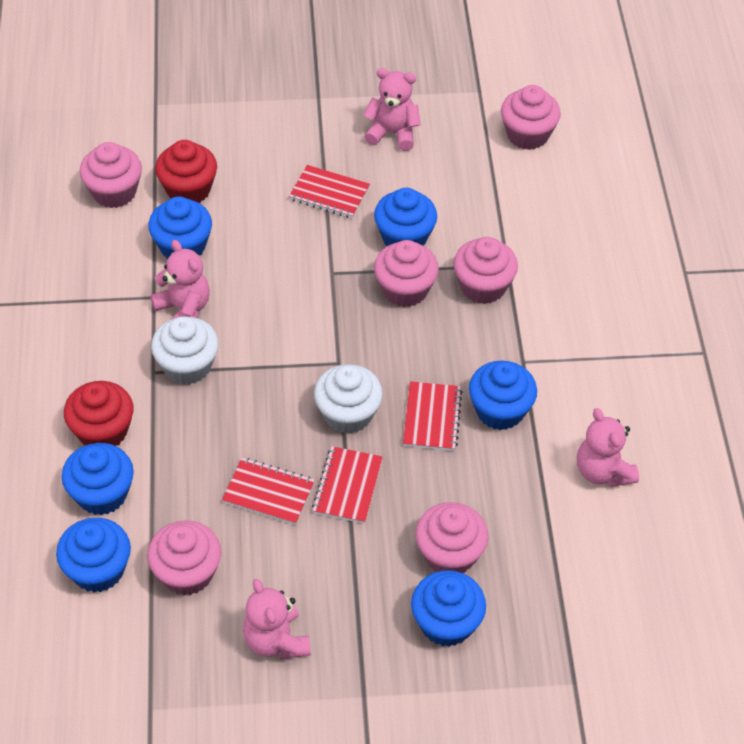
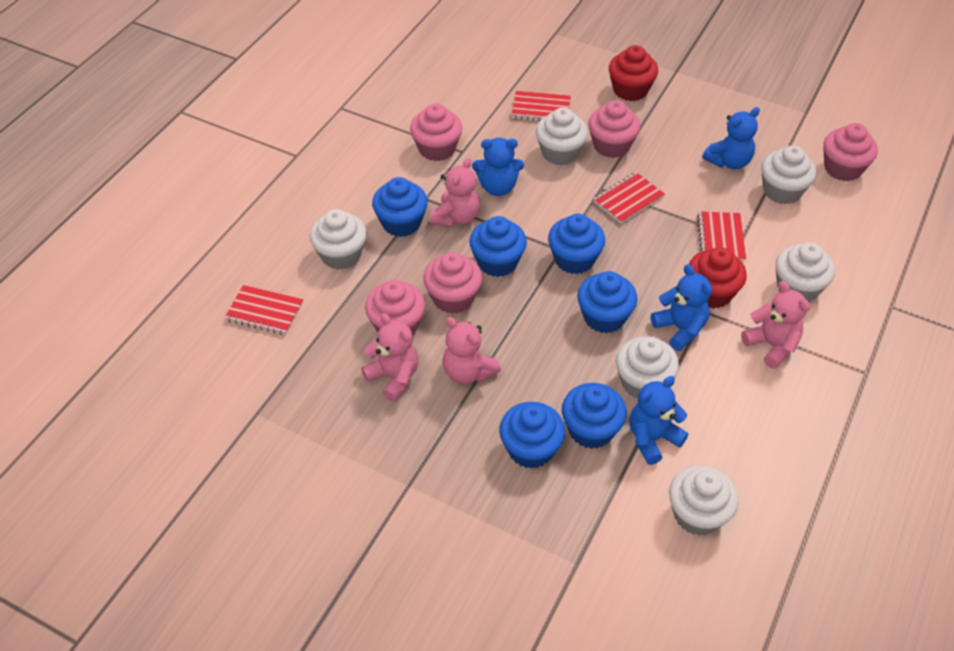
blue teddy bear: 0 -> 4
pink cupcake: 6 -> 5
white cupcake: 2 -> 6

